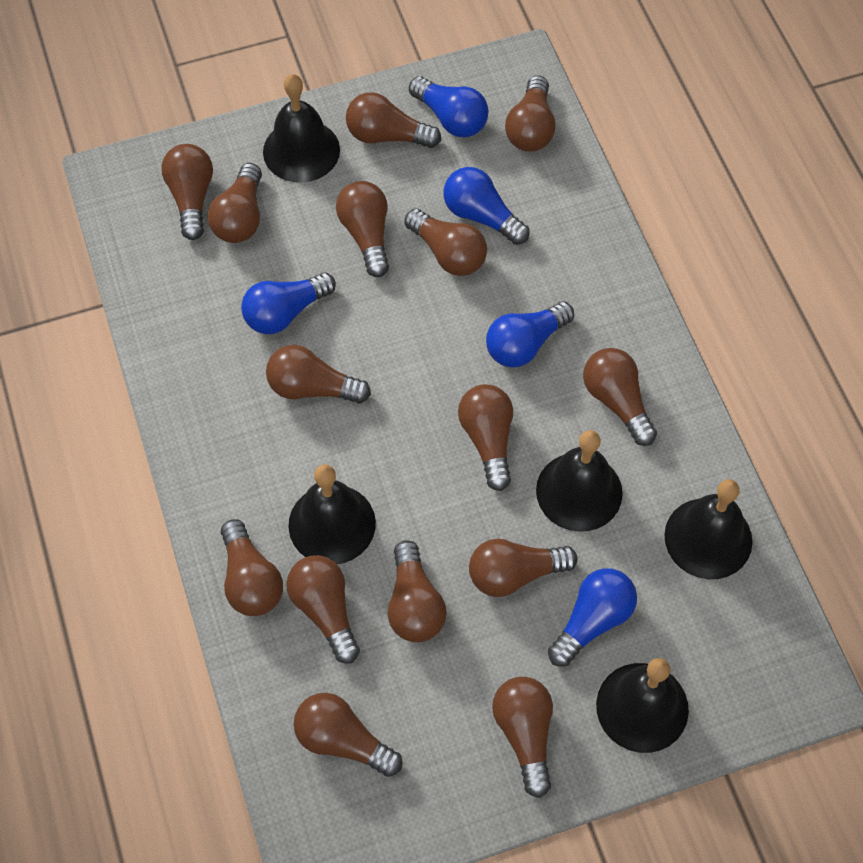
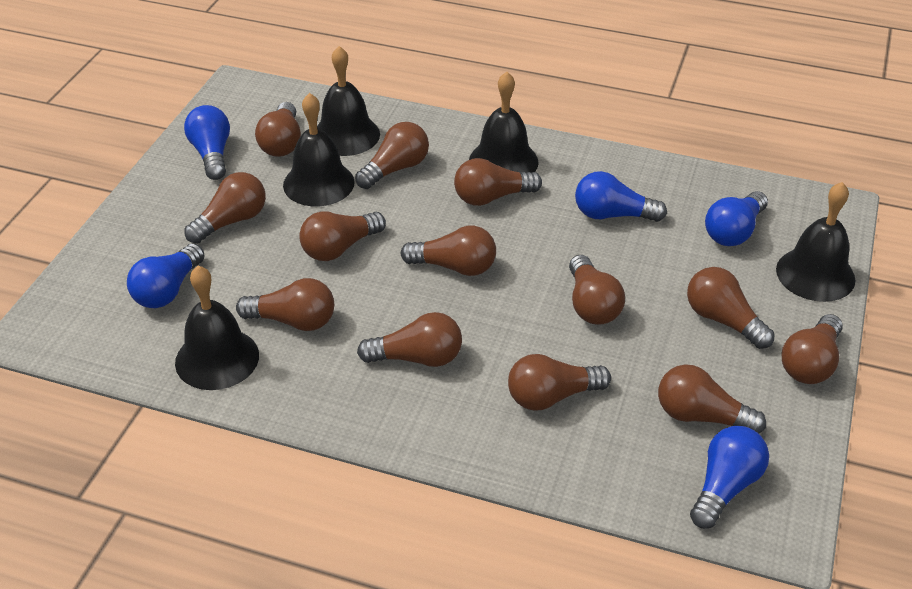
brown light bulb: 15 -> 13

